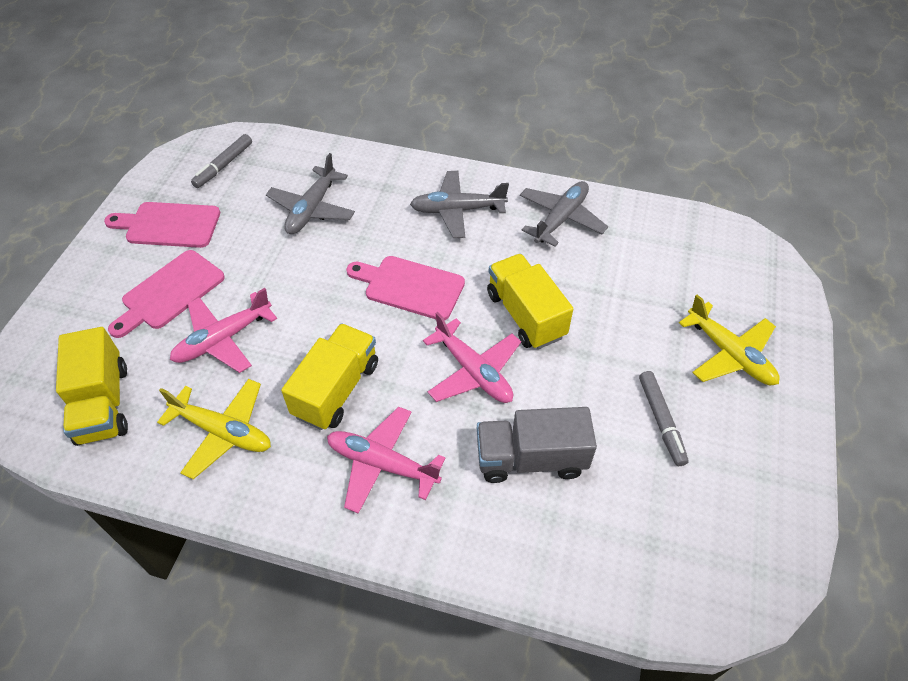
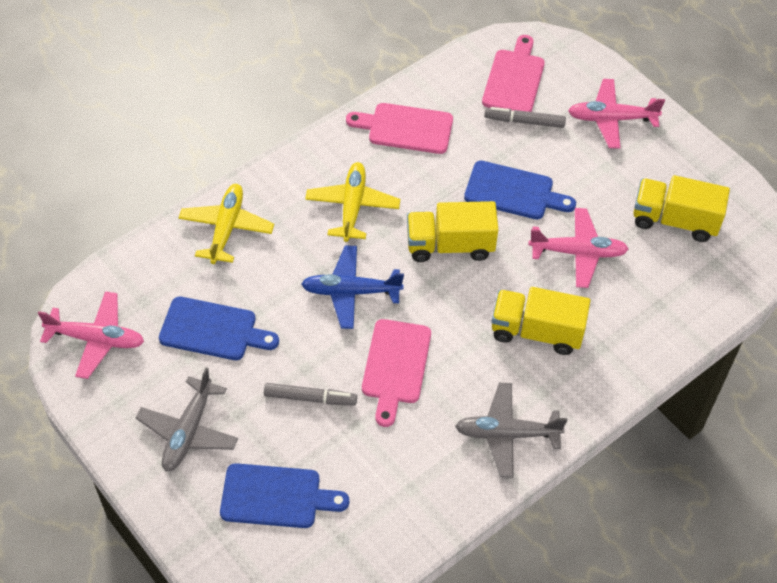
blue cutting board: 0 -> 3
blue plane: 0 -> 1
grey plane: 3 -> 2
grey truck: 1 -> 0

